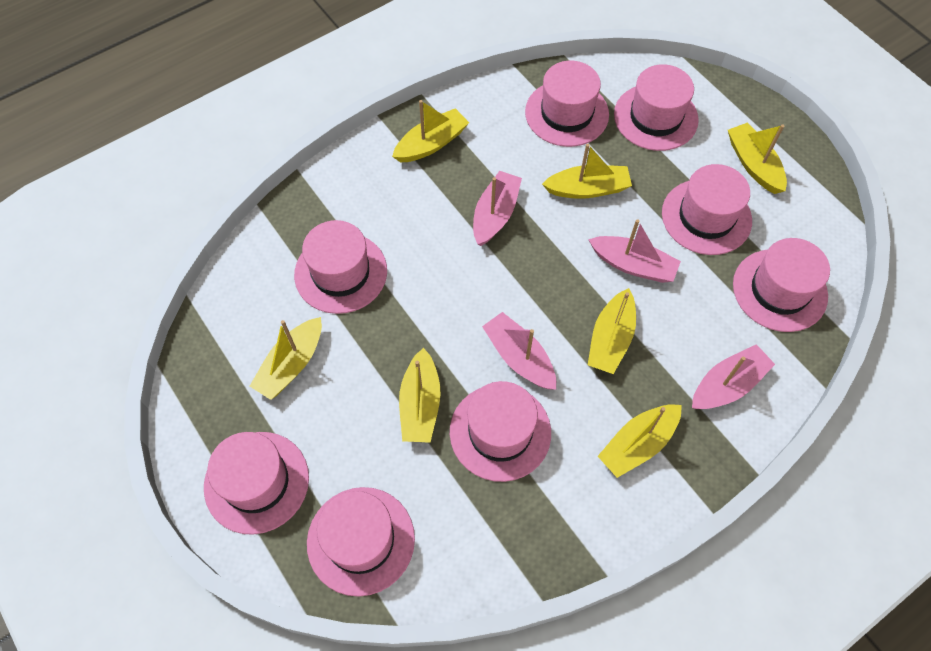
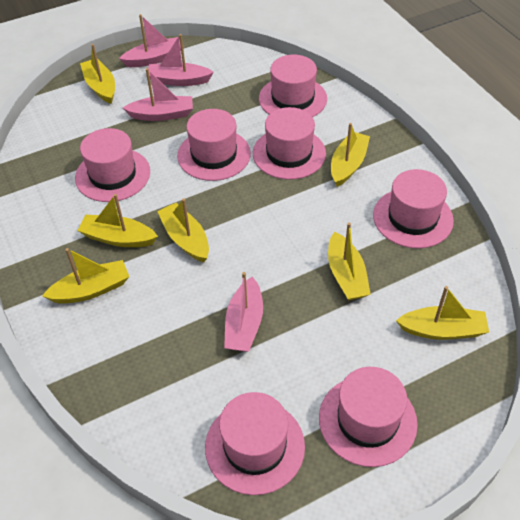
pink hat: 8 -> 7

